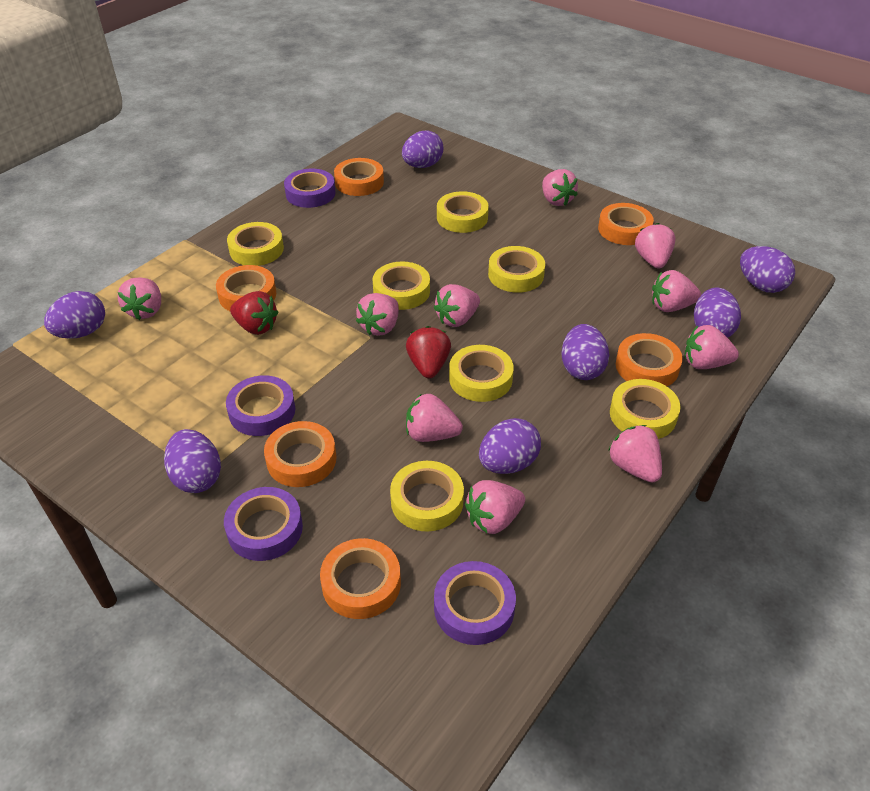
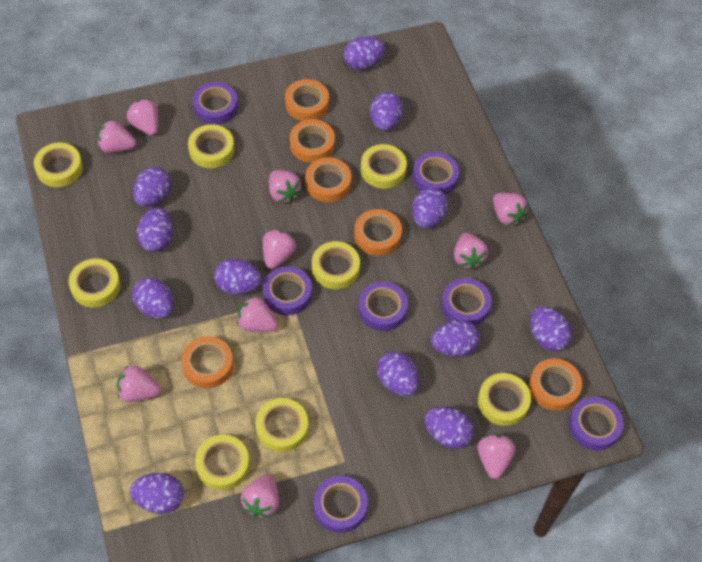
purple egg: 7 -> 12
purple tape: 4 -> 7
red strawberry: 2 -> 0
yellow tape: 7 -> 8

